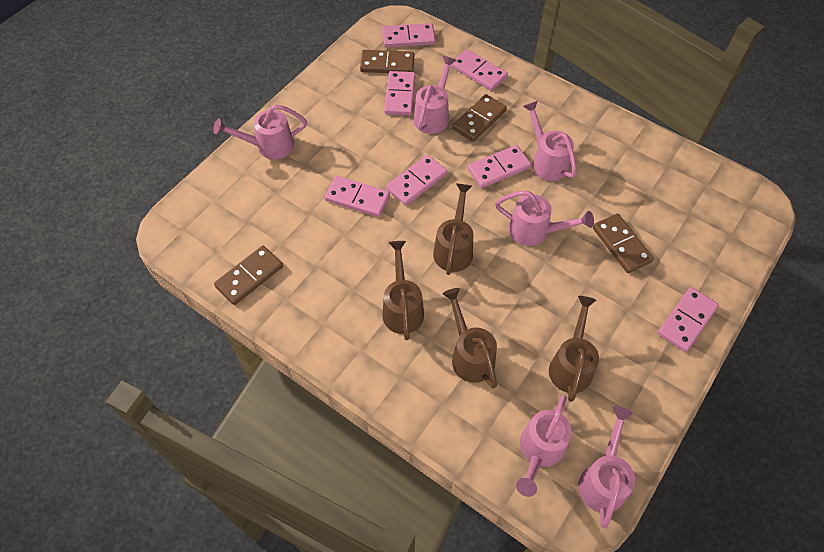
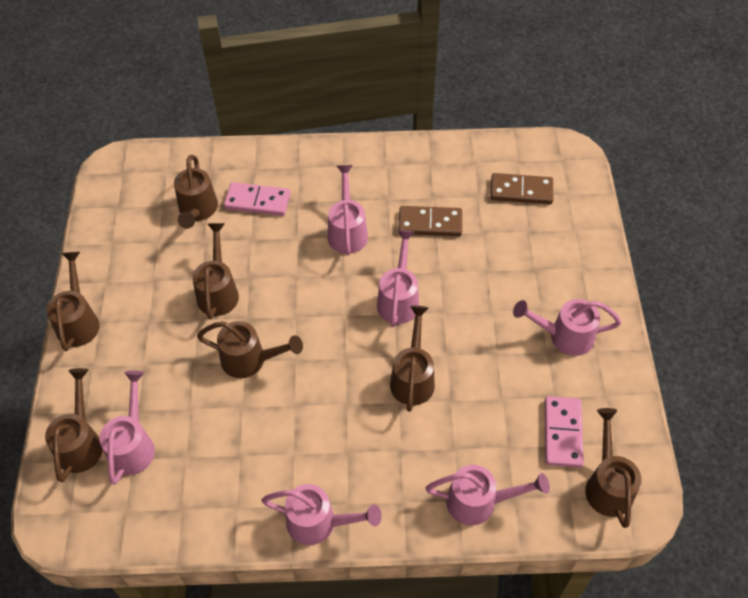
brown domino: 4 -> 2
brown watering can: 4 -> 7
pink domino: 7 -> 2

